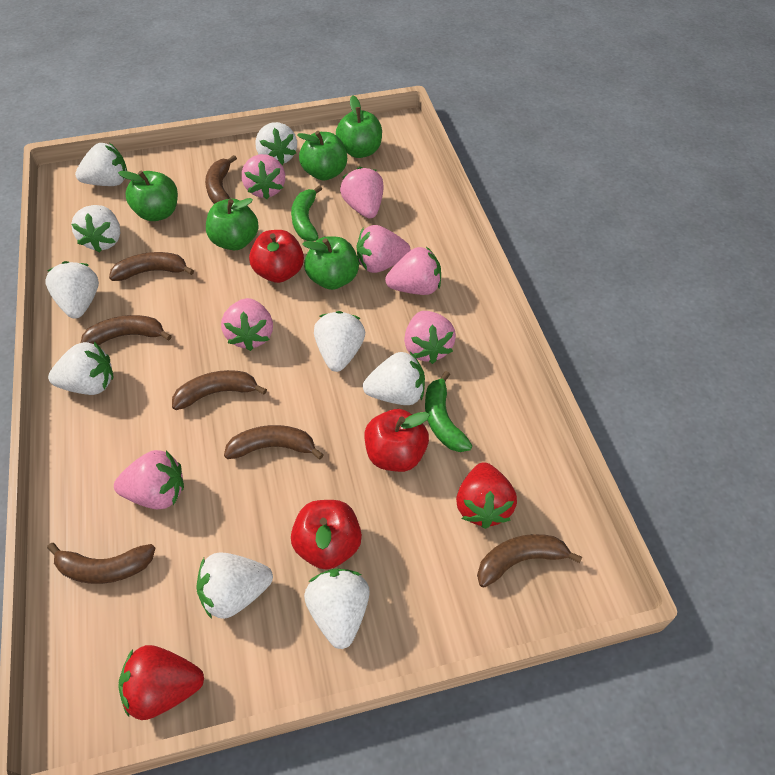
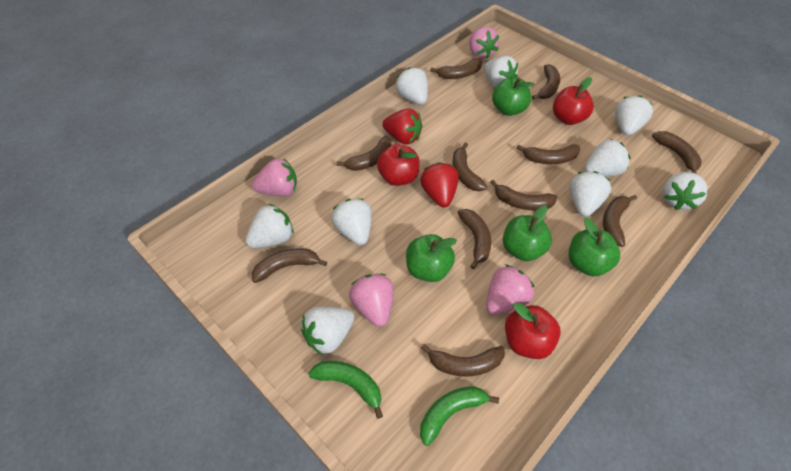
brown banana: 7 -> 11
green apple: 5 -> 4
pink strawberry: 7 -> 4

